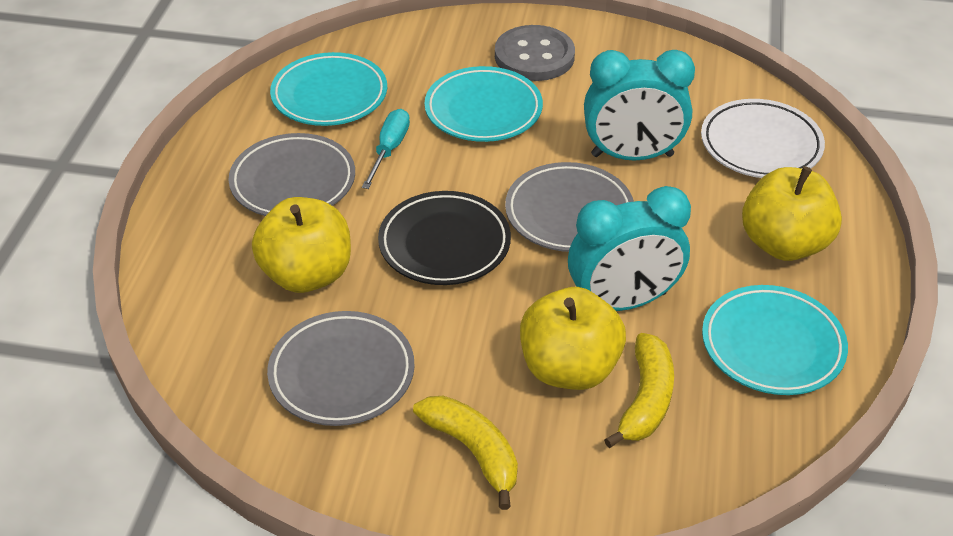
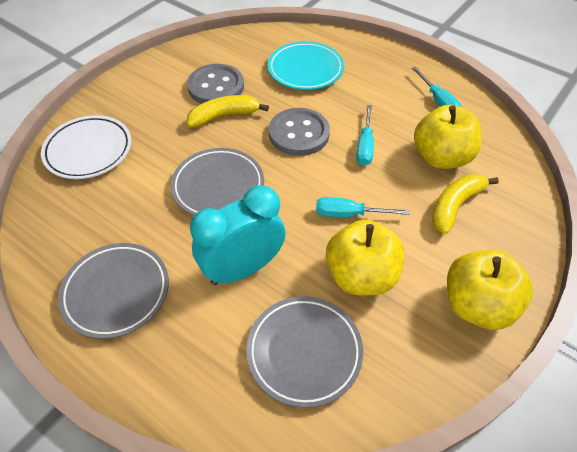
black plate: 1 -> 0
grey button: 1 -> 2
turquoise clock: 2 -> 1
turquoise plate: 3 -> 1
turquoise screwdriver: 1 -> 3

